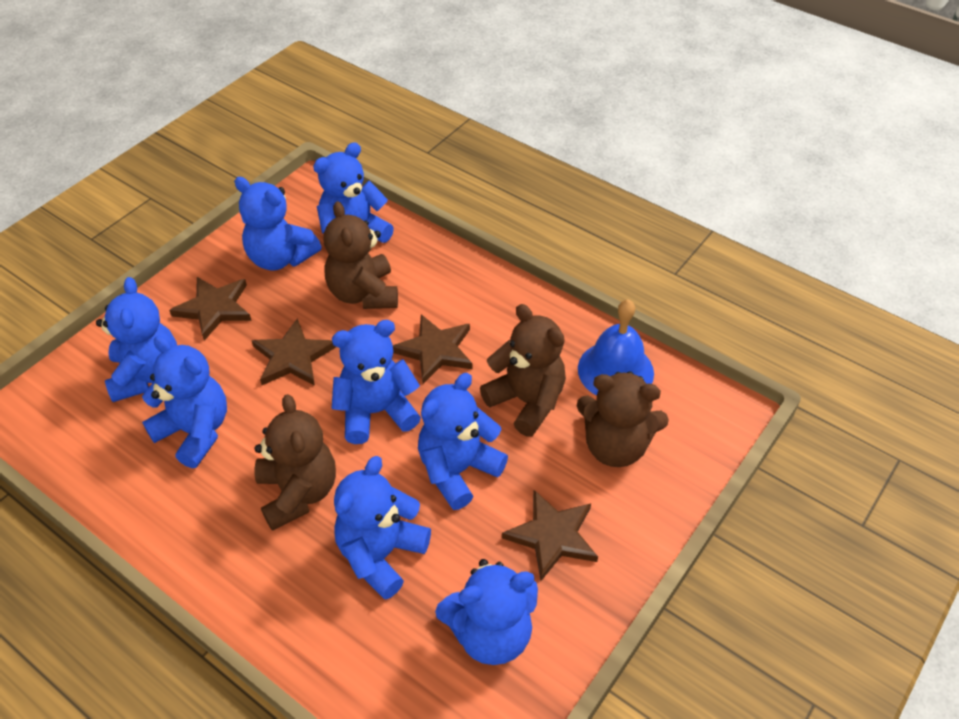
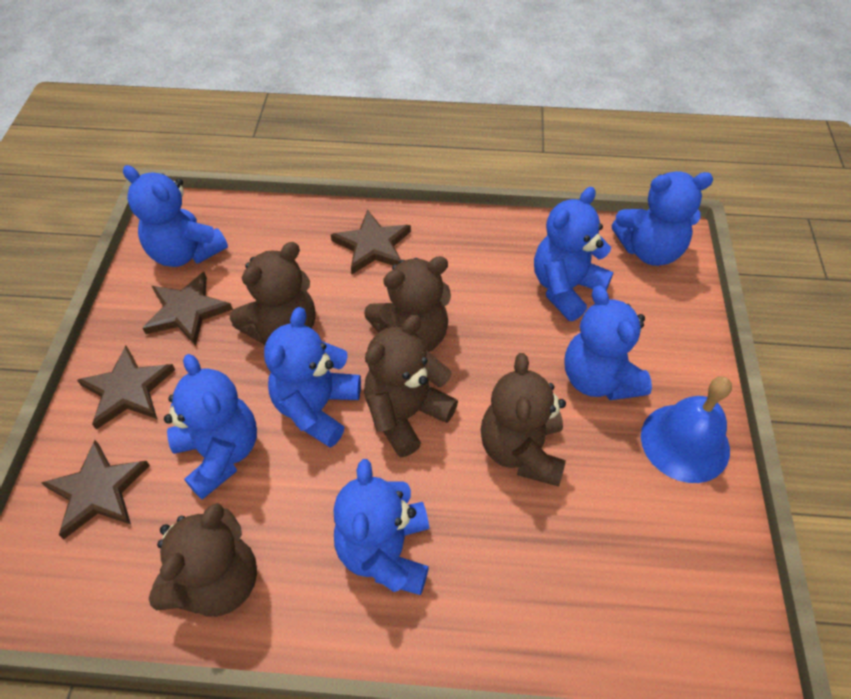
blue teddy bear: 8 -> 7
brown teddy bear: 4 -> 5

